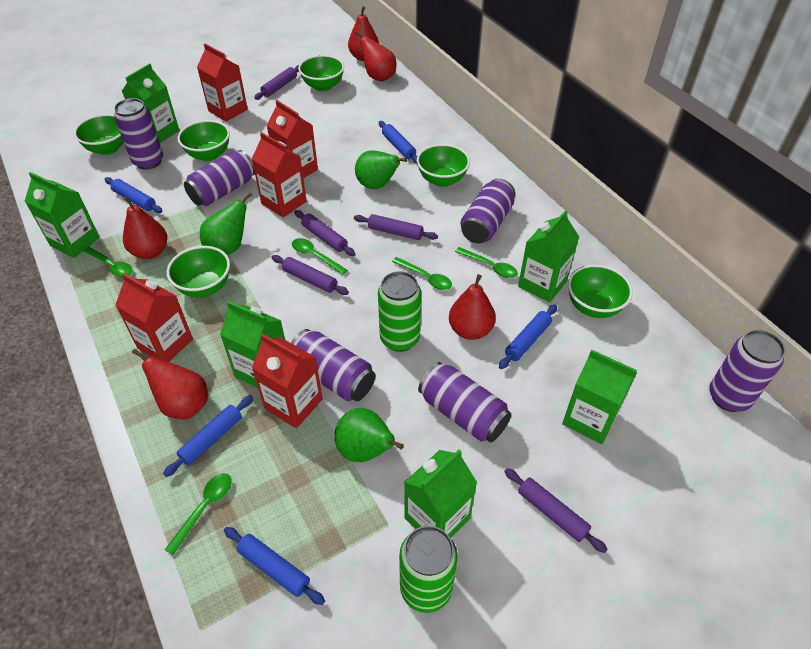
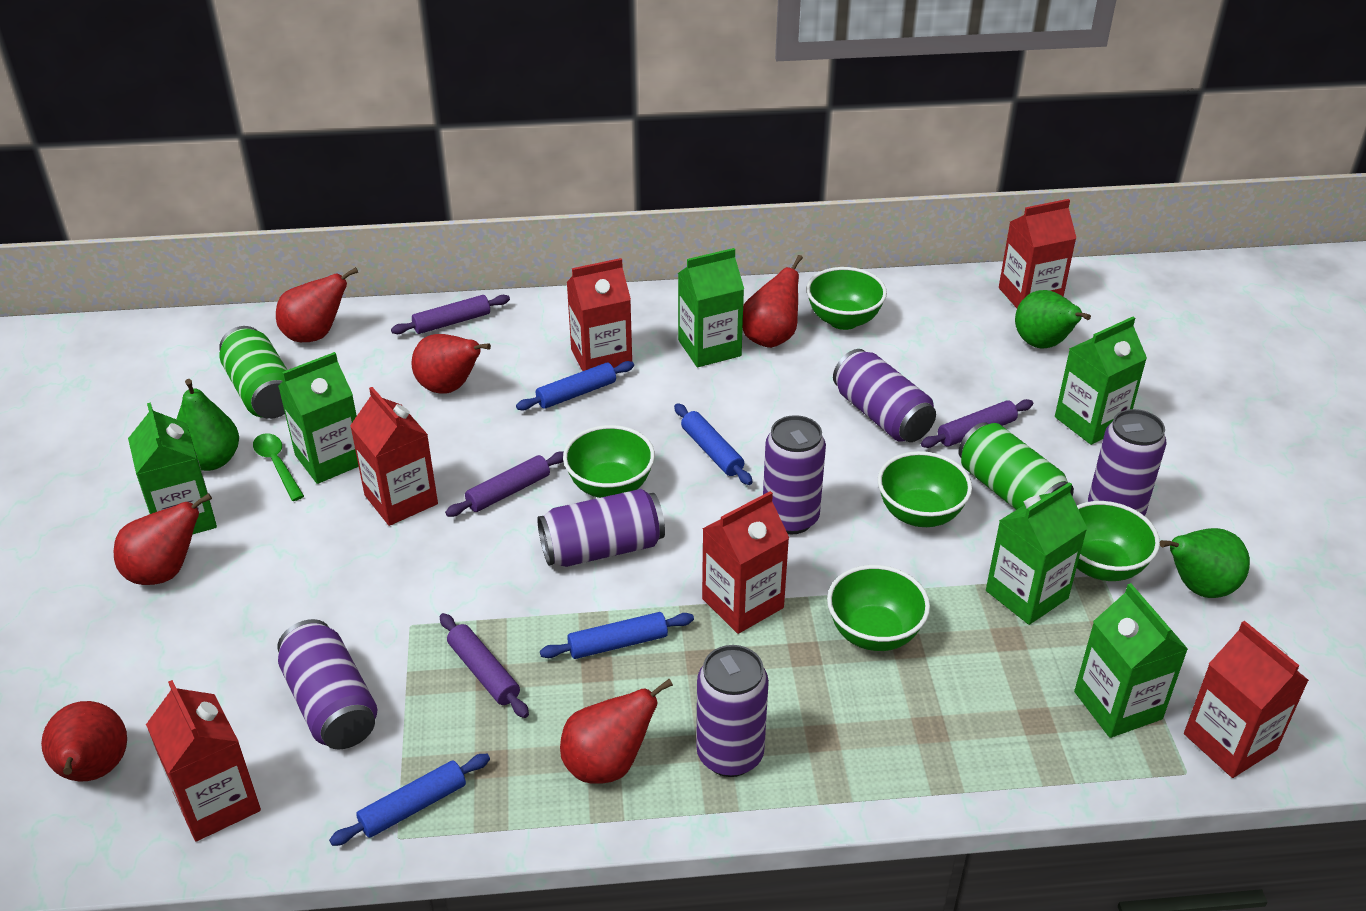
blue rolling pin: 5 -> 4
green bowl: 6 -> 5
green spoon: 5 -> 1
purple rolling pin: 5 -> 4
red carton: 5 -> 6
red pear: 5 -> 6

